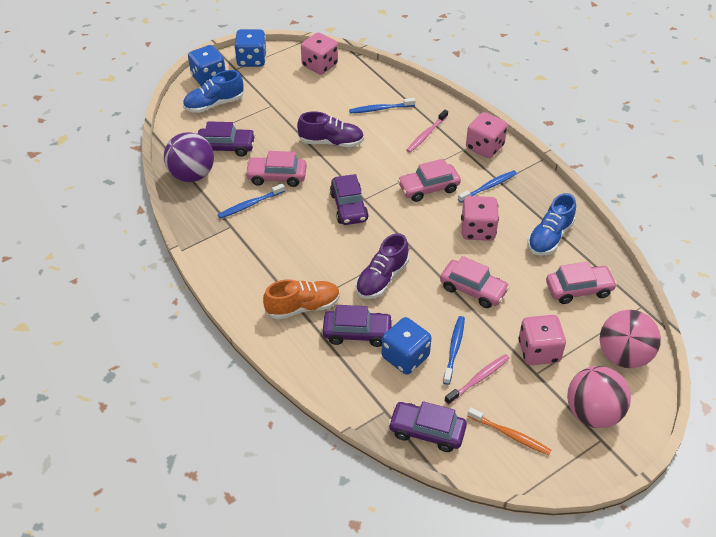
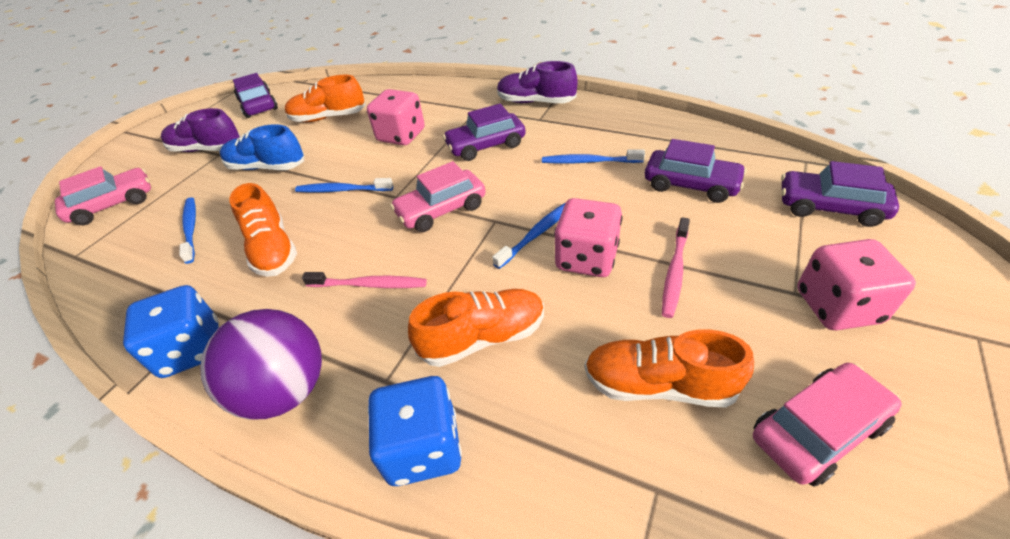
blue dice: 3 -> 2
blue shoe: 2 -> 1
orange shoe: 1 -> 4
orange toothbrush: 1 -> 0
pink ball: 2 -> 0
pink car: 4 -> 3
pink dice: 4 -> 3

